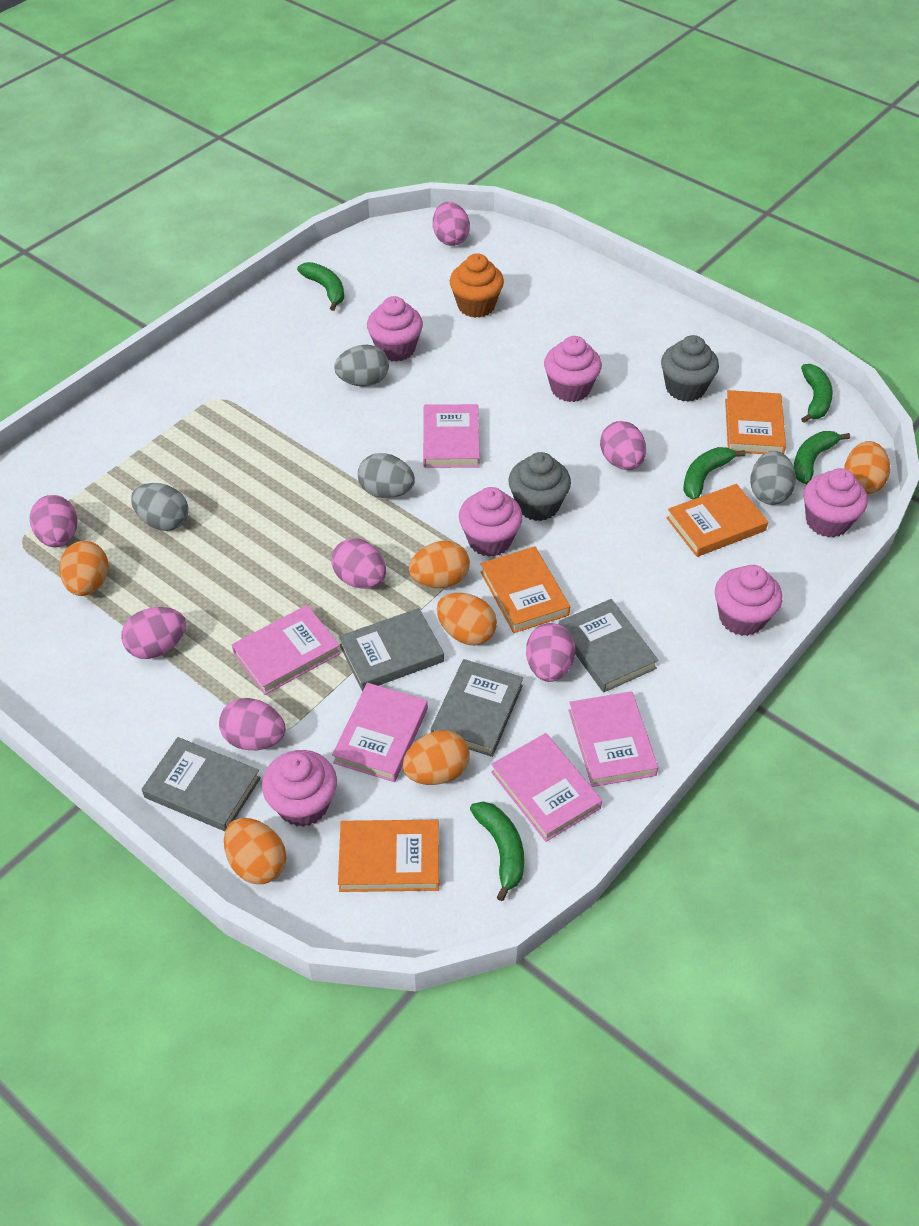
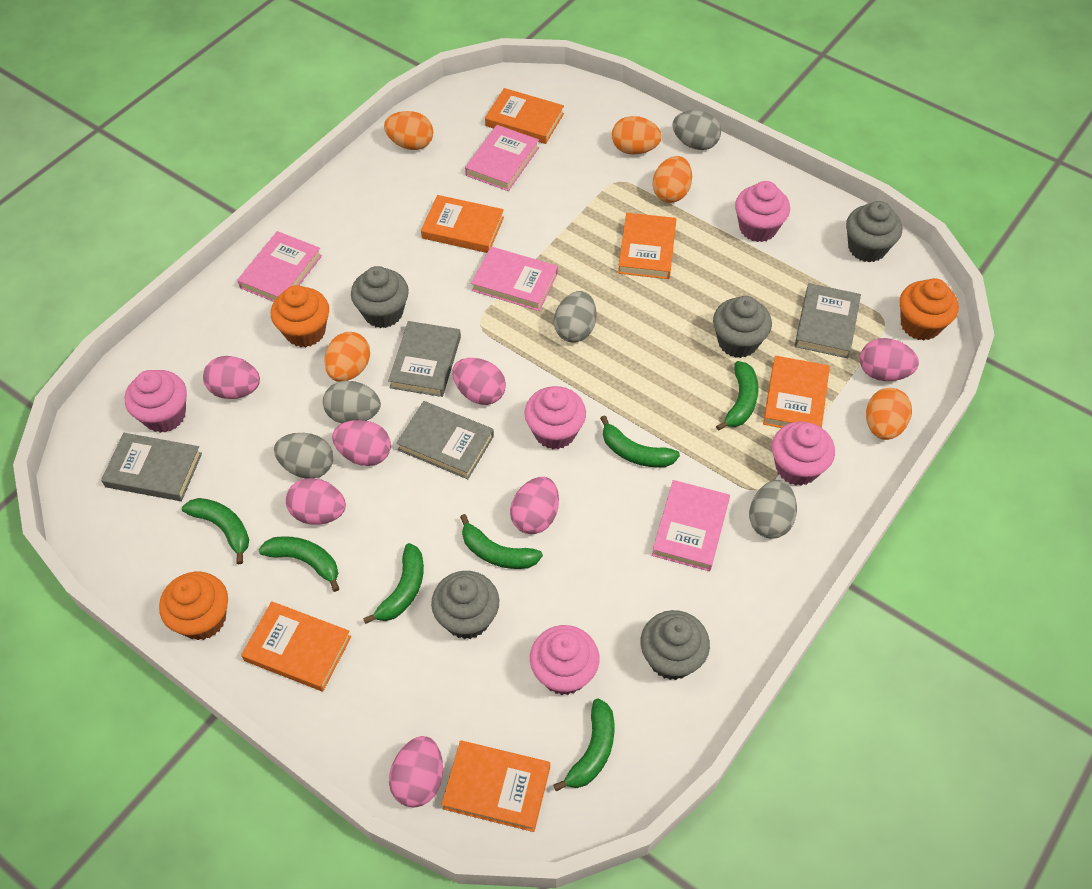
green banana: 5 -> 7
grey cupcake: 2 -> 5
grey egg: 4 -> 5
orange book: 4 -> 6
orange cupcake: 1 -> 3
orange egg: 6 -> 5
pink book: 5 -> 4
pink cupcake: 6 -> 5

